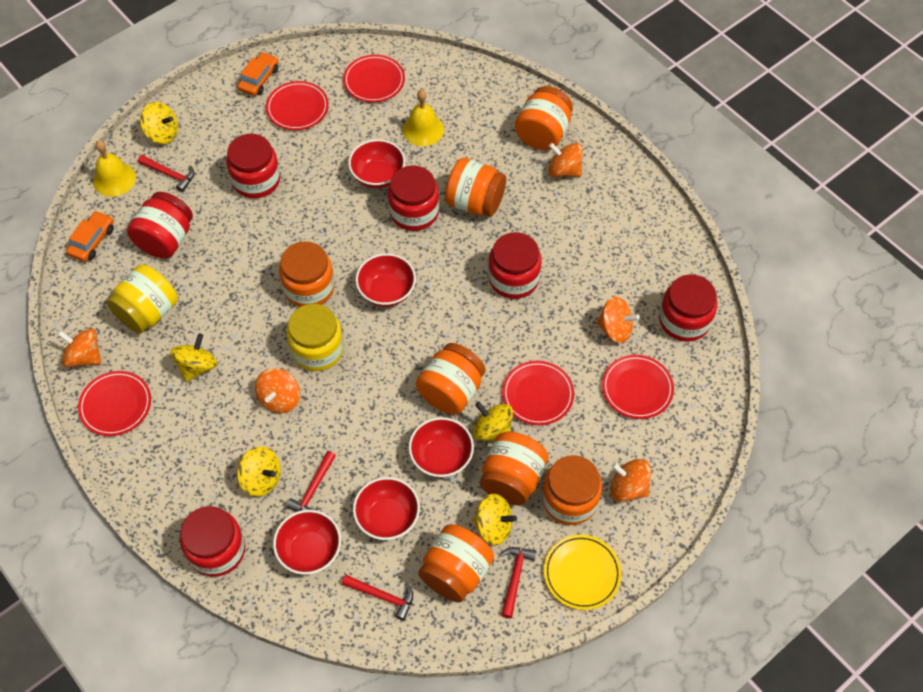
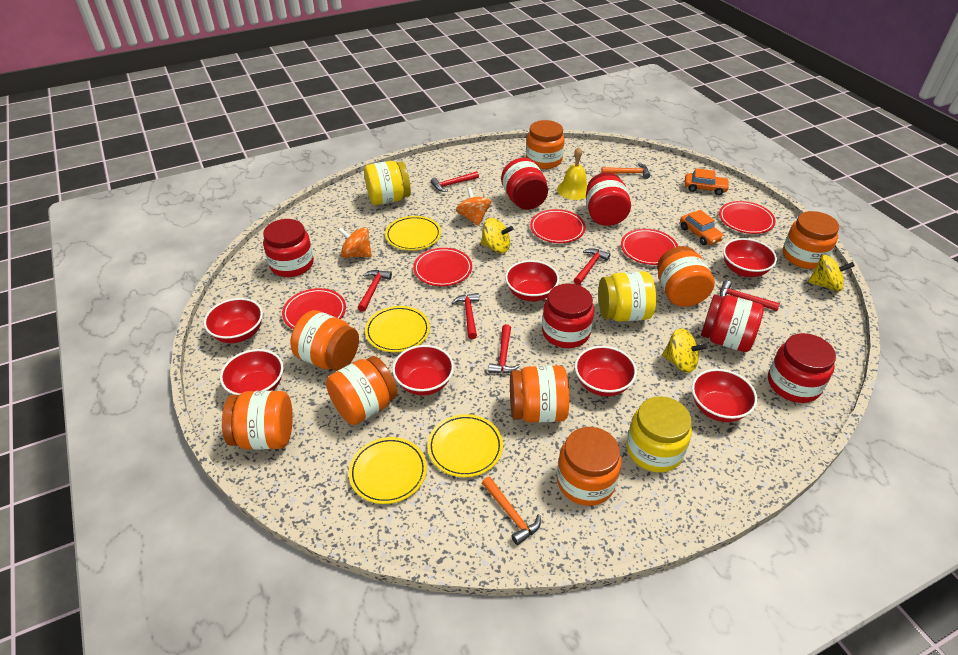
orange hammer: 0 -> 2
orange jar: 7 -> 8
orange spinning top: 5 -> 2
red bowl: 5 -> 7
red hammer: 4 -> 6
yellow bell: 2 -> 1
yellow jar: 2 -> 3
yellow plate: 1 -> 4
yellow spinning top: 5 -> 3

